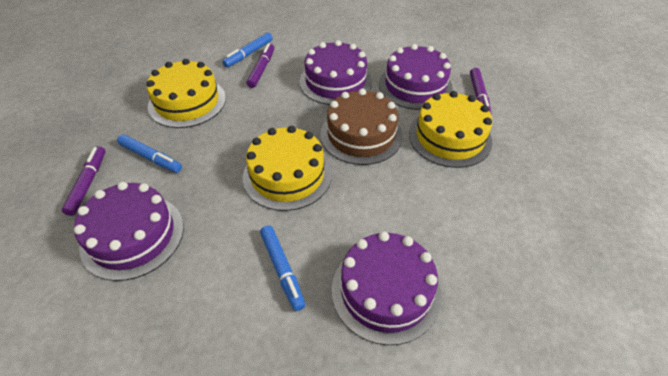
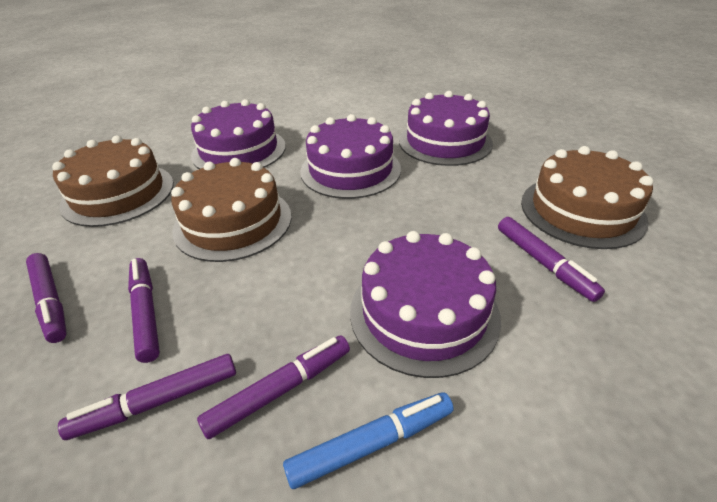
blue marker: 3 -> 1
brown cake: 1 -> 3
purple marker: 3 -> 5
yellow cake: 3 -> 0

